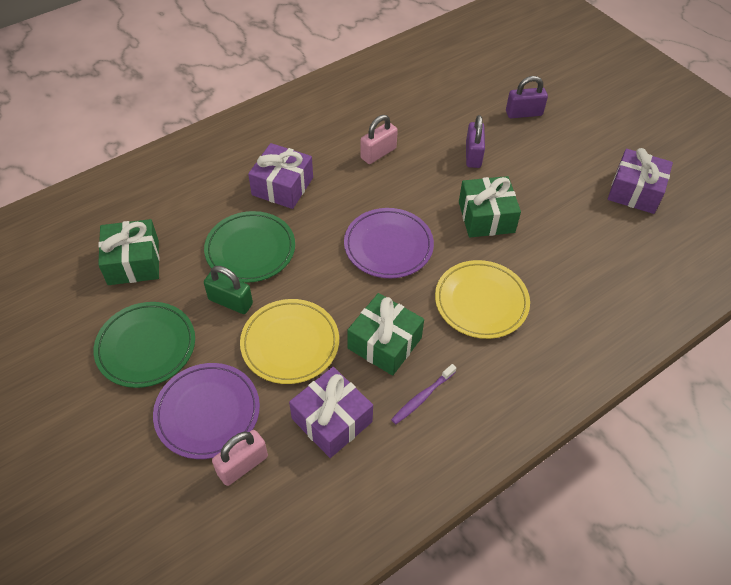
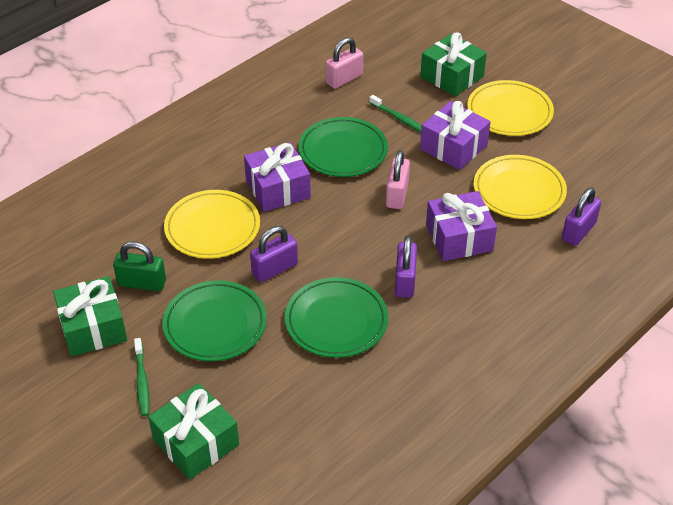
green plate: 2 -> 3
green toothbrush: 0 -> 2
purple padlock: 2 -> 3
purple plate: 2 -> 0
purple toothbrush: 1 -> 0
yellow plate: 2 -> 3

